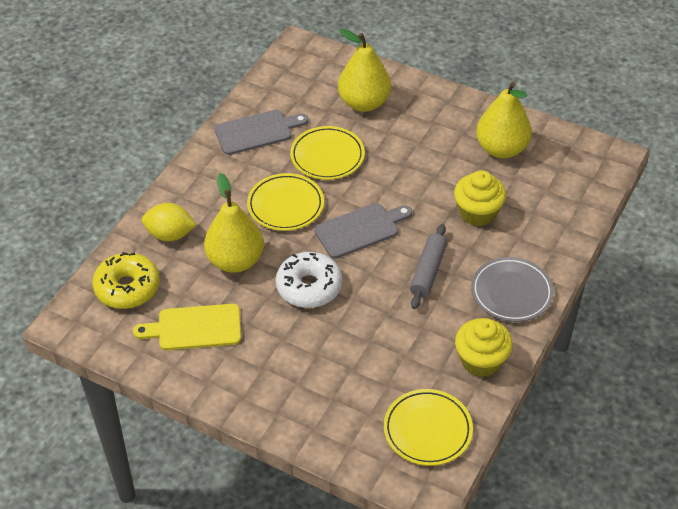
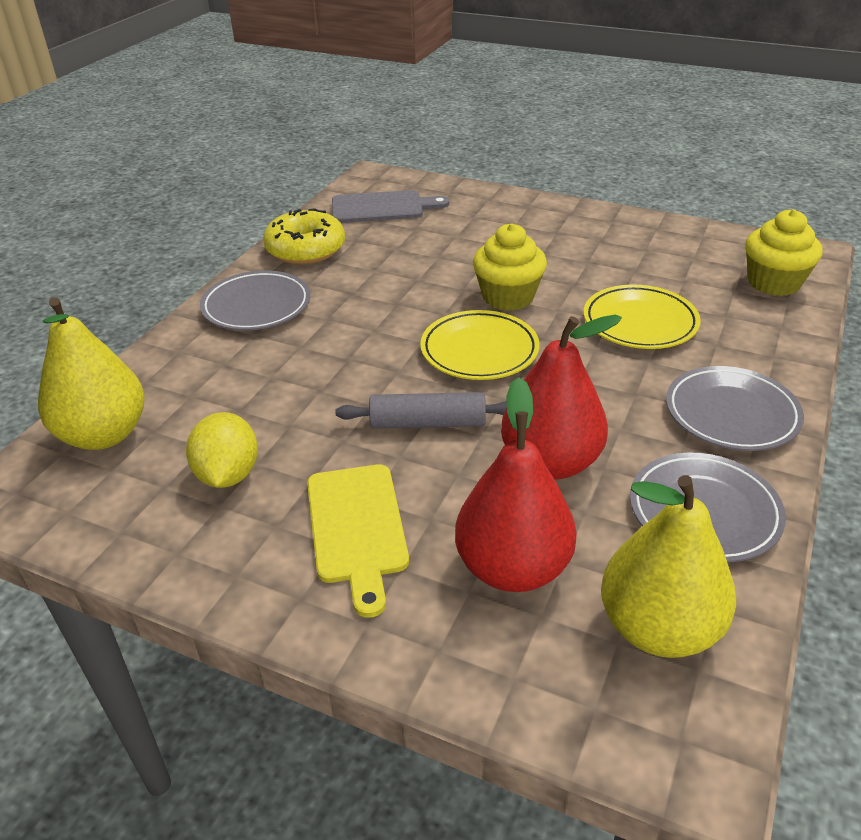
grey cutting board: 2 -> 1
grey plate: 1 -> 3
red pear: 0 -> 2
white donut: 1 -> 0
yellow pear: 3 -> 2
yellow plate: 3 -> 2

